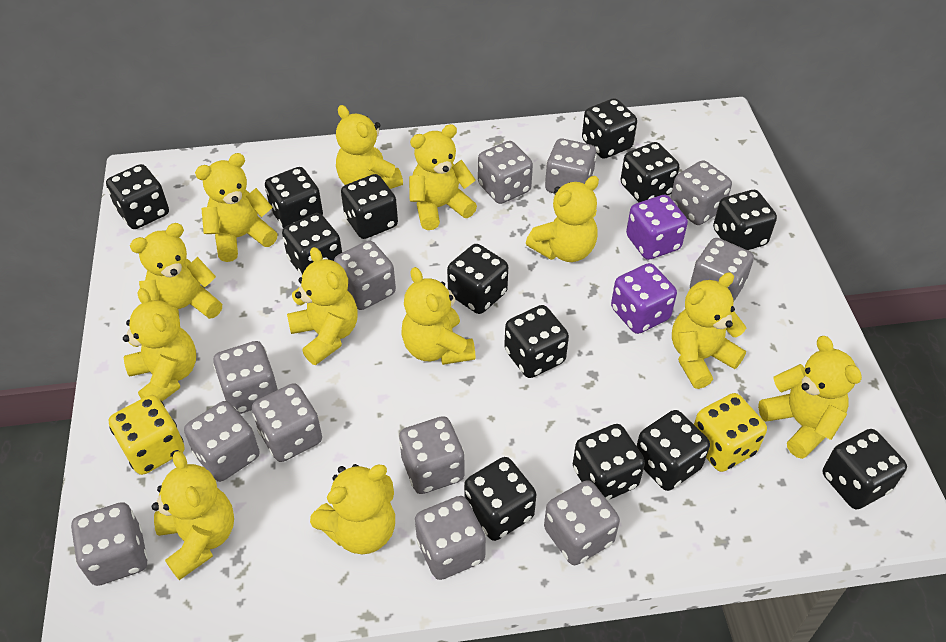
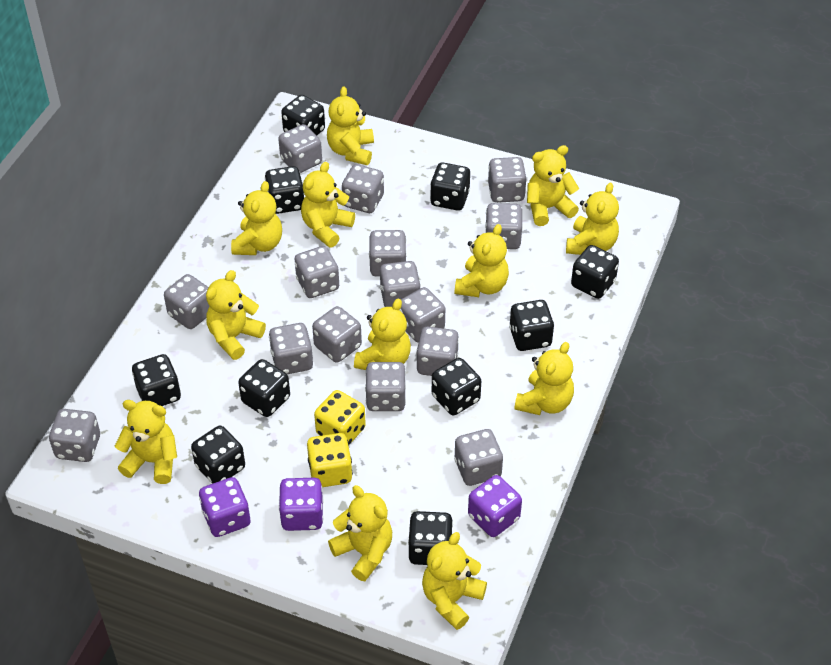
black dice: 13 -> 10
grey dice: 12 -> 15
purple dice: 2 -> 3

